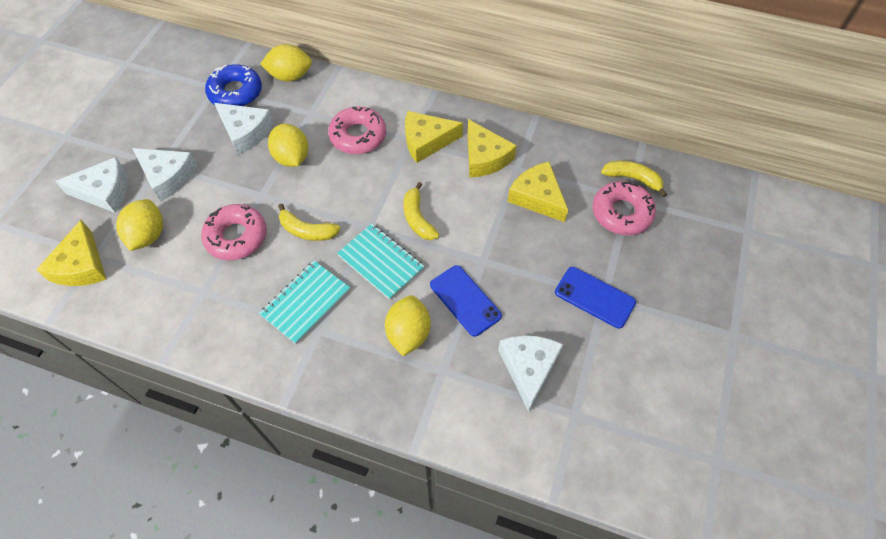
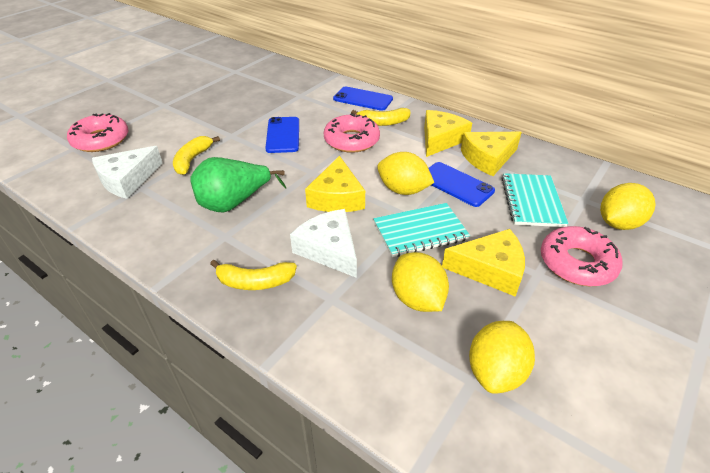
blue donut: 1 -> 0
blue phone: 2 -> 3
green pear: 0 -> 1
white cheese: 4 -> 2

